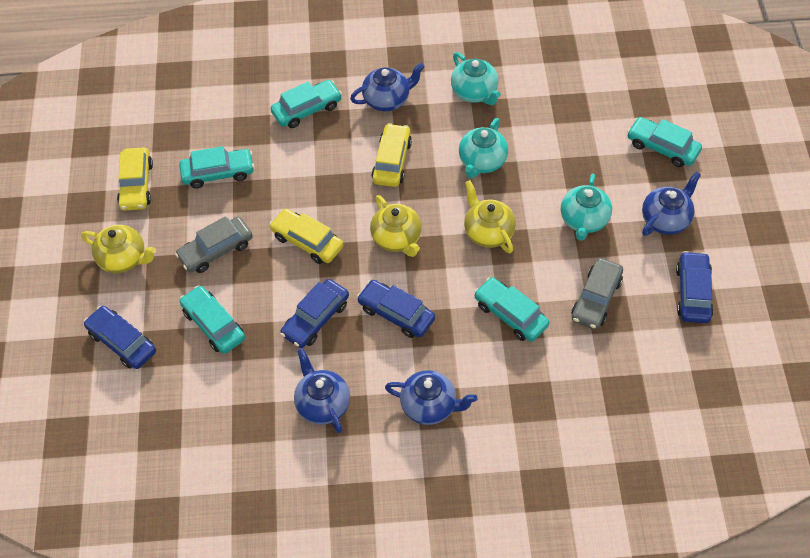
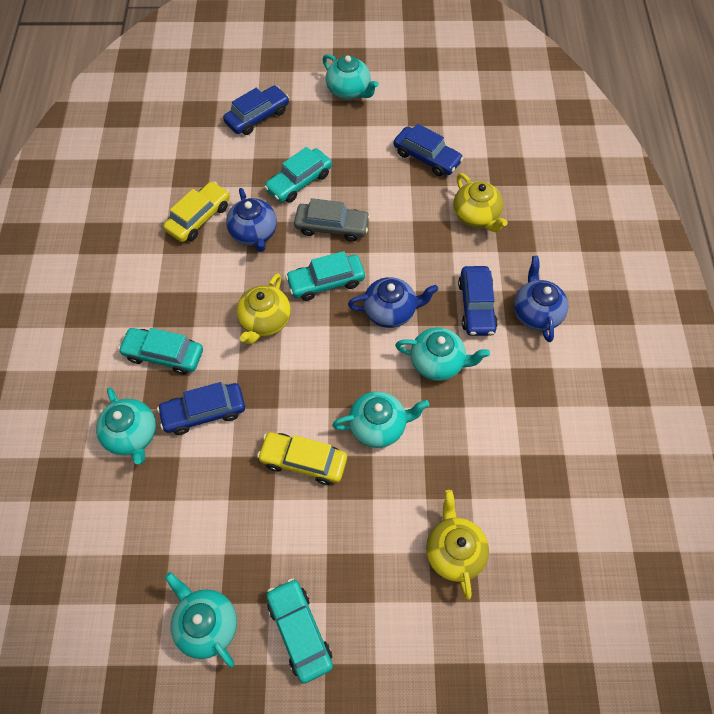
blue teapot: 4 -> 3
grey car: 2 -> 1
turquoise car: 5 -> 4
turquoise teapot: 3 -> 5
yellow car: 3 -> 2

